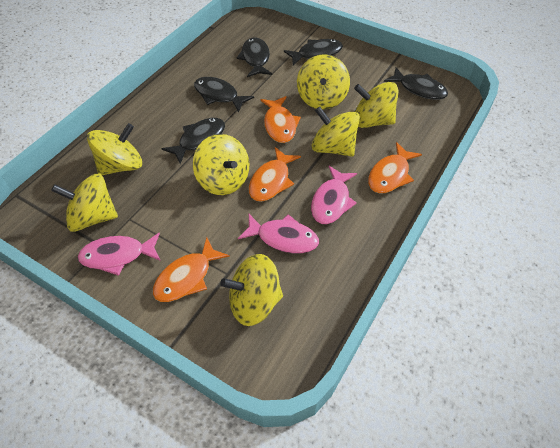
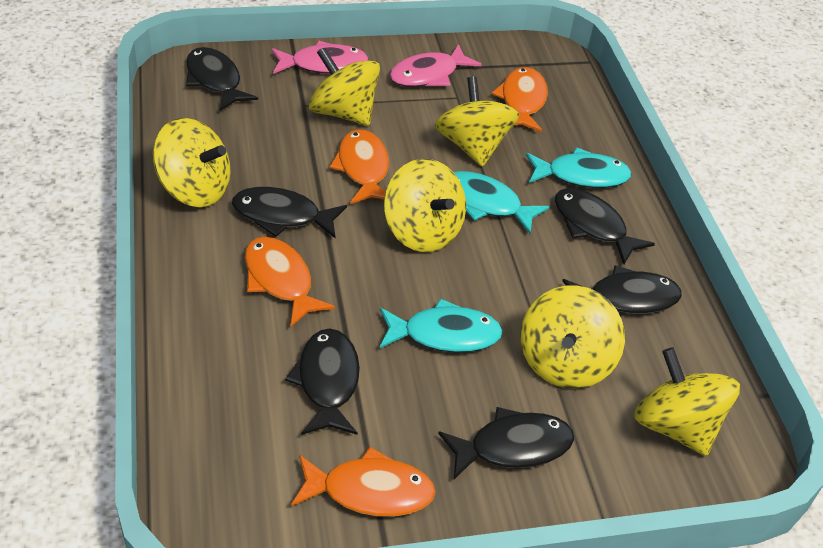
black fish: 5 -> 6
pink fish: 3 -> 2
turquoise fish: 0 -> 3
yellow spinning top: 7 -> 6

